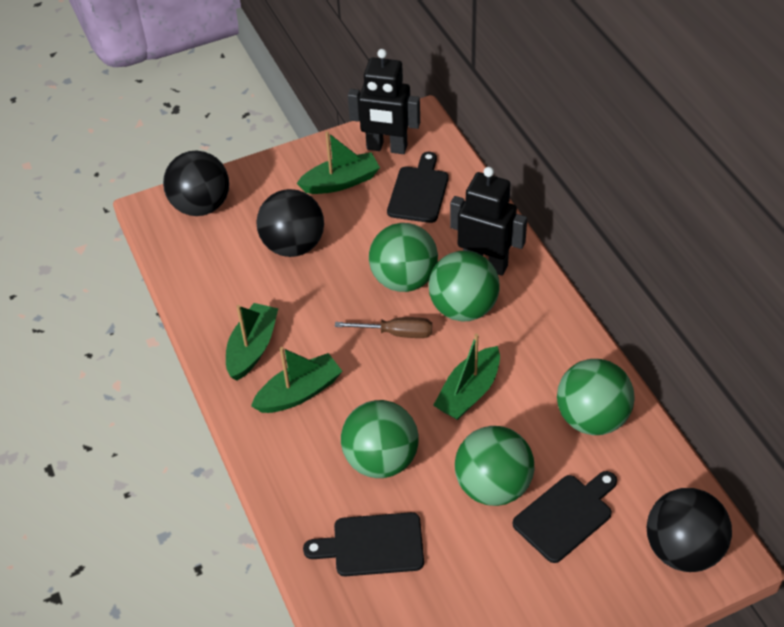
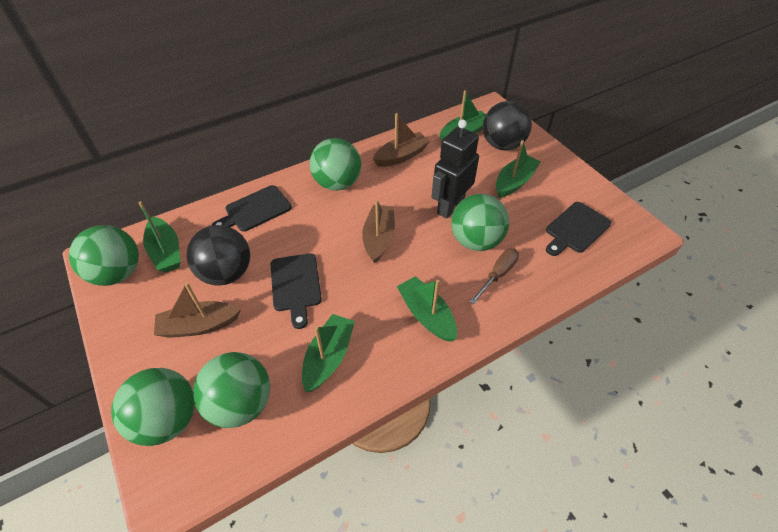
black ball: 3 -> 2
black robot: 2 -> 1
brown boat: 0 -> 3
green boat: 4 -> 5

